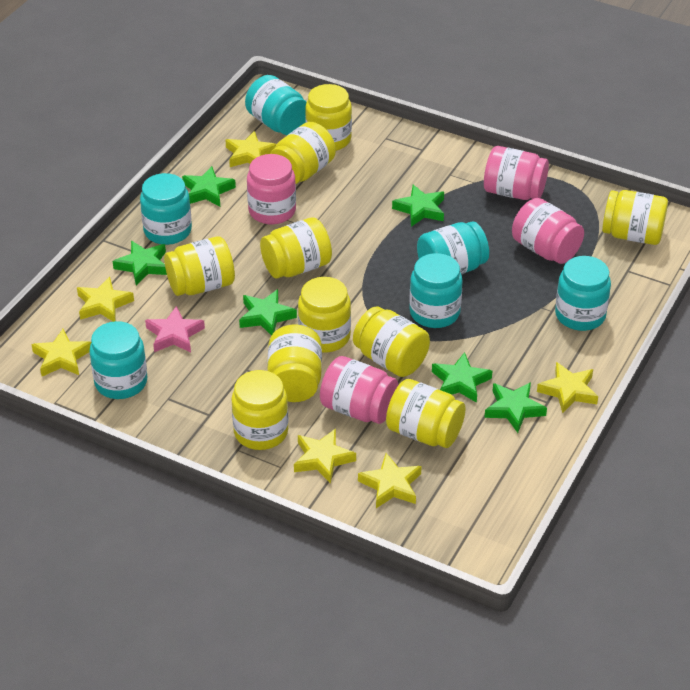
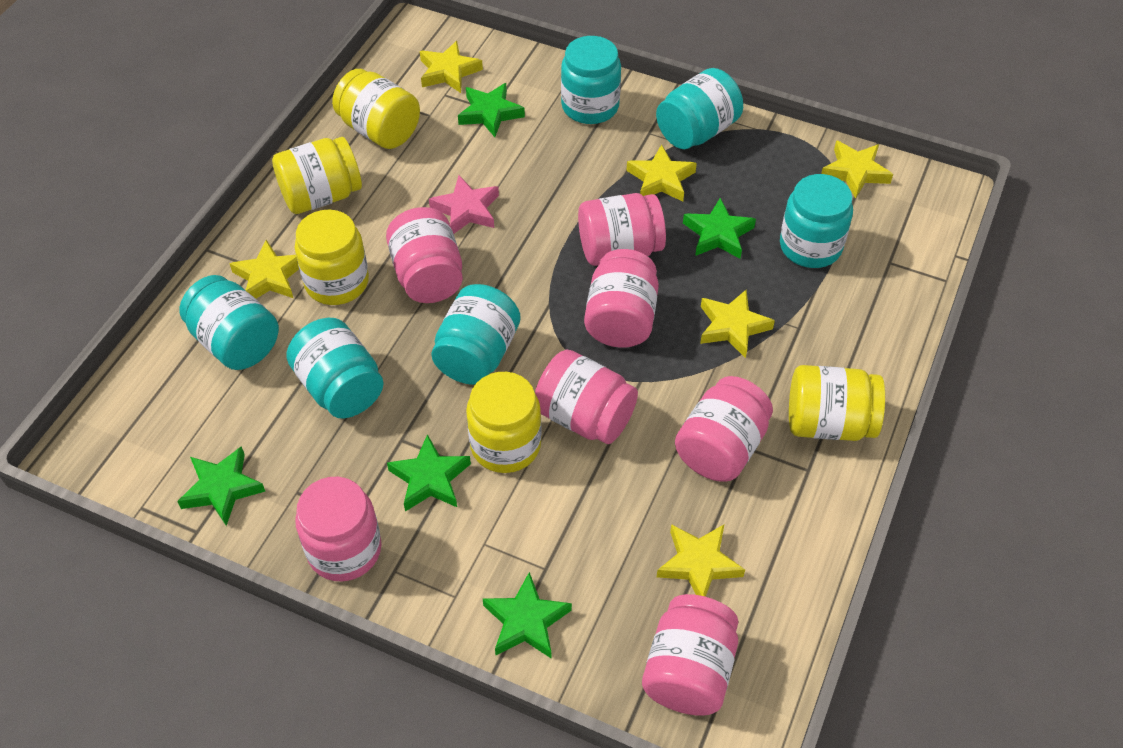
green star: 6 -> 5
pink jar: 4 -> 7
yellow jar: 10 -> 5

